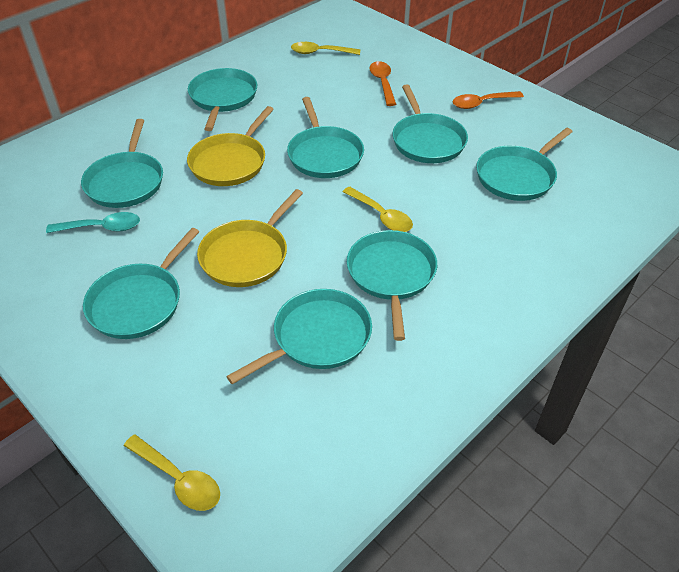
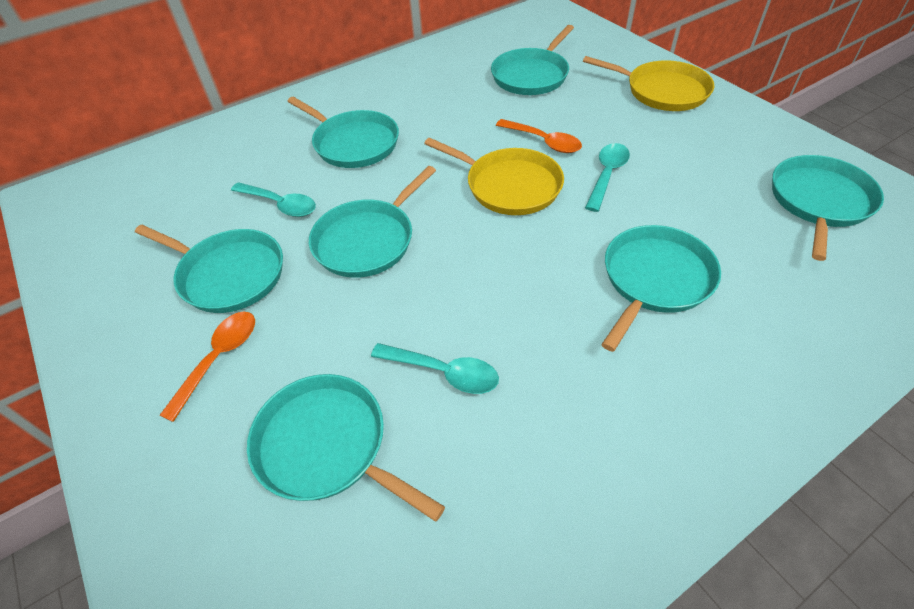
turquoise pan: 8 -> 7
turquoise spoon: 1 -> 3
yellow spoon: 3 -> 0

